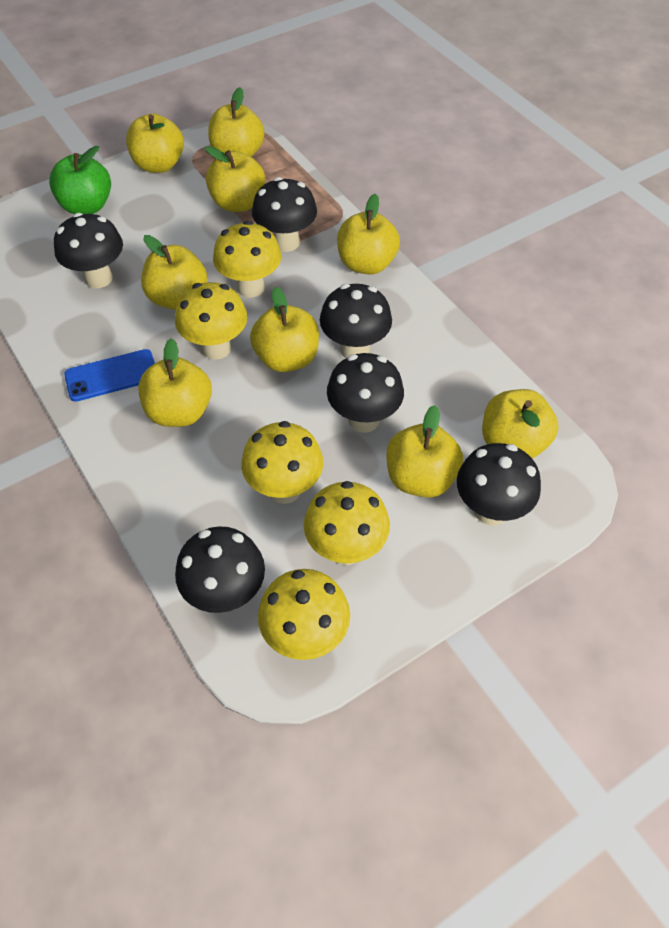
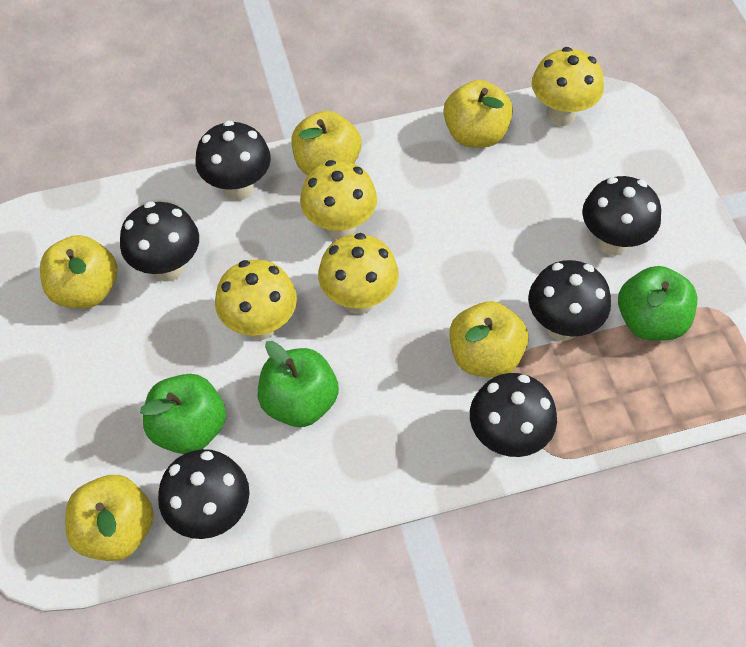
blue phone: 1 -> 0
green apple: 1 -> 3
yellow apple: 9 -> 5
yellow mushroom: 5 -> 4

